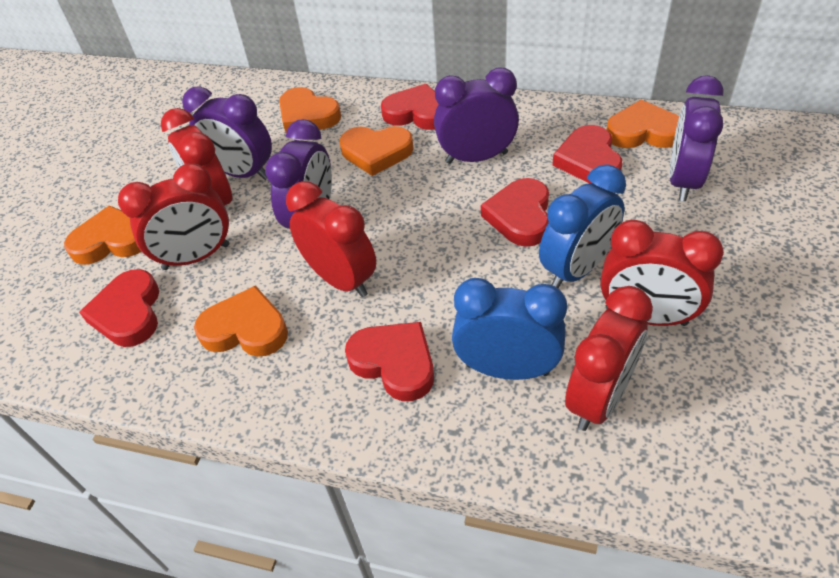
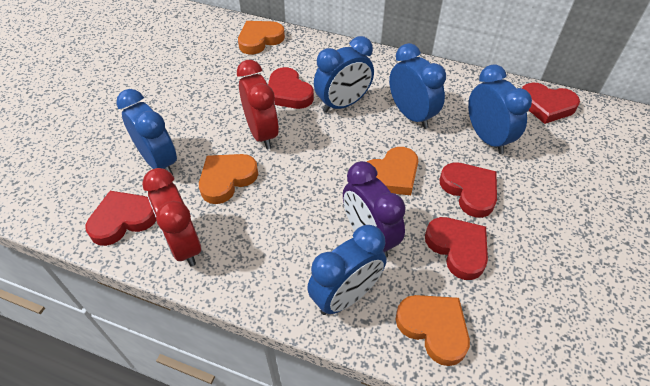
blue clock: 2 -> 5
orange heart: 5 -> 4
purple clock: 4 -> 1
red clock: 5 -> 2

